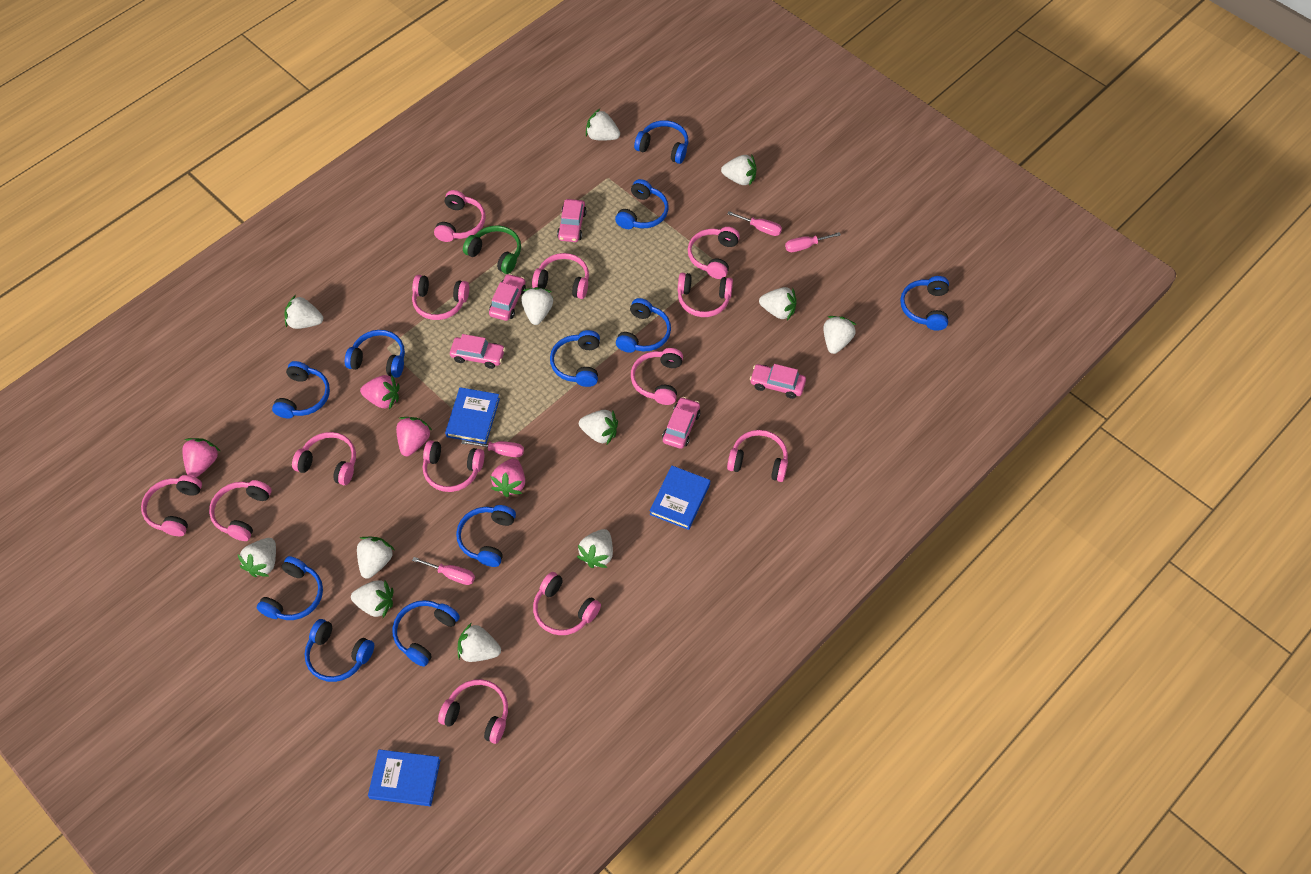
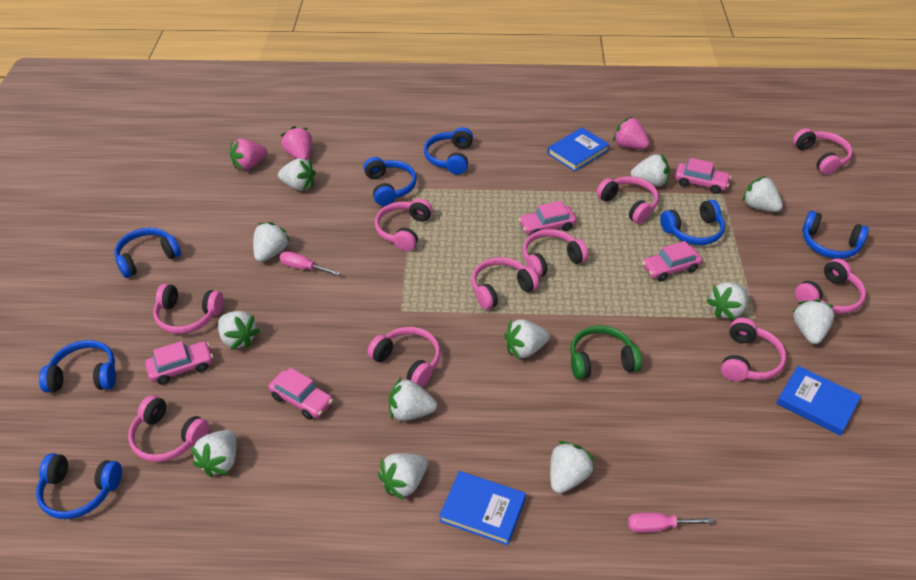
blue headphones: 11 -> 7
pink headphones: 13 -> 10
pink screwdriver: 4 -> 2
pink strawberry: 4 -> 3

